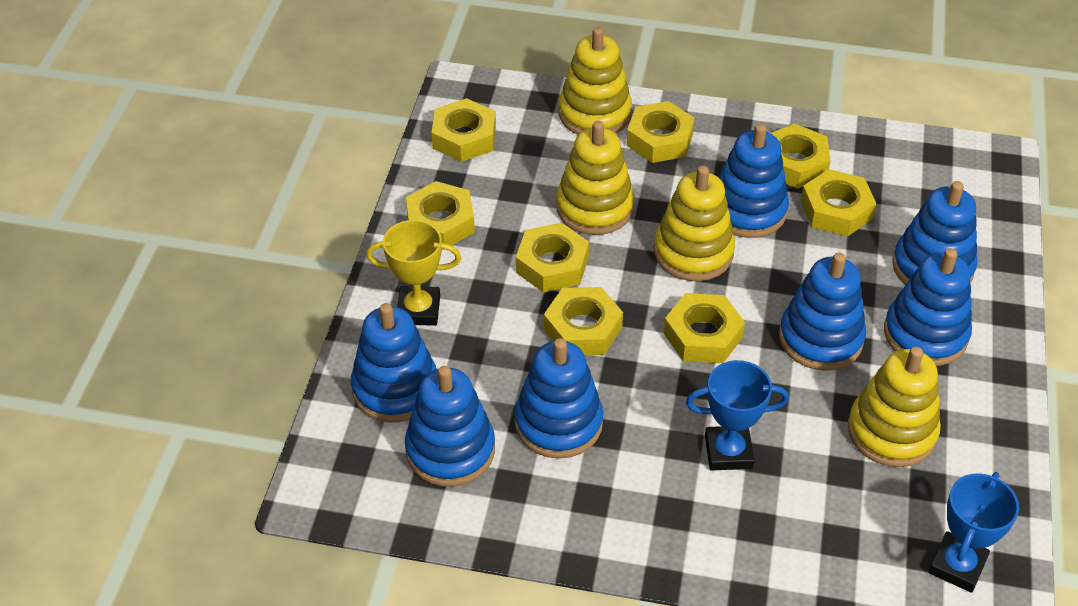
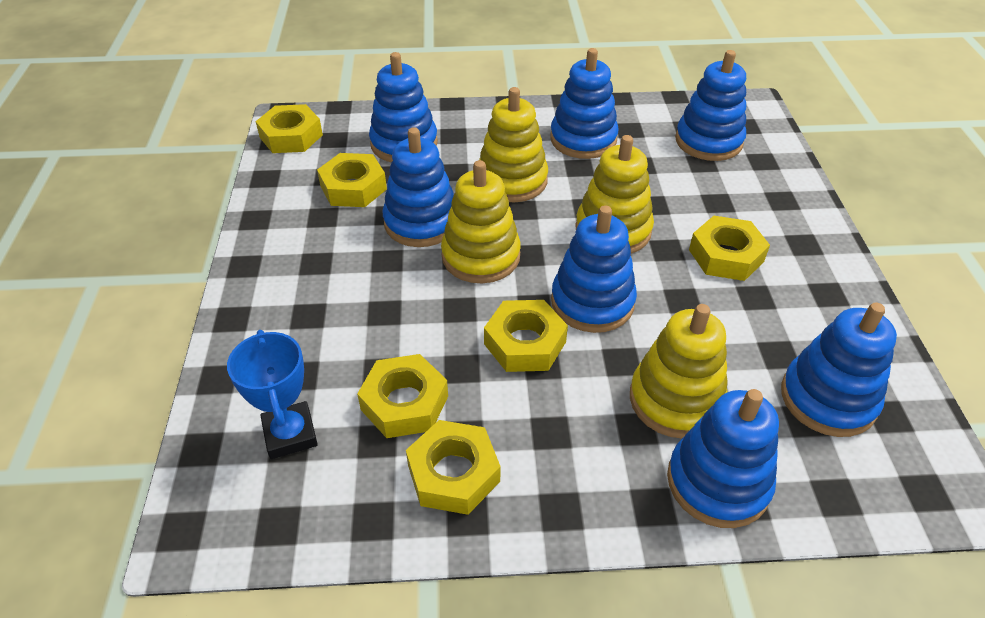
blue trophy: 2 -> 1
yellow nut: 8 -> 6
yellow trophy: 1 -> 0

